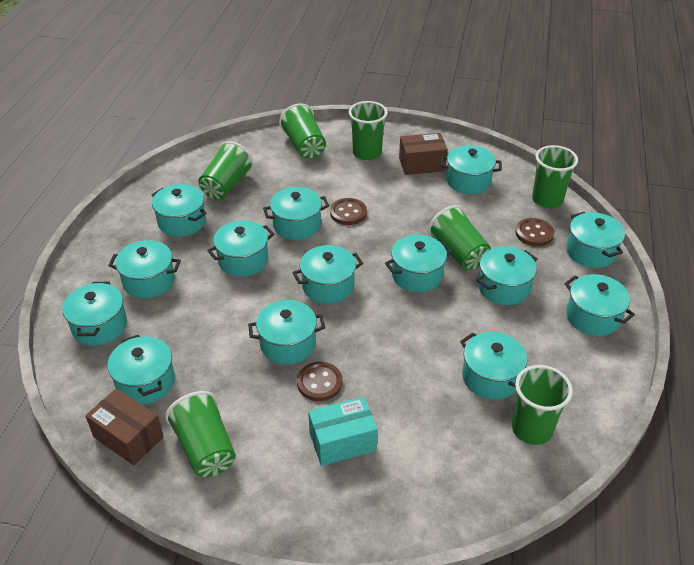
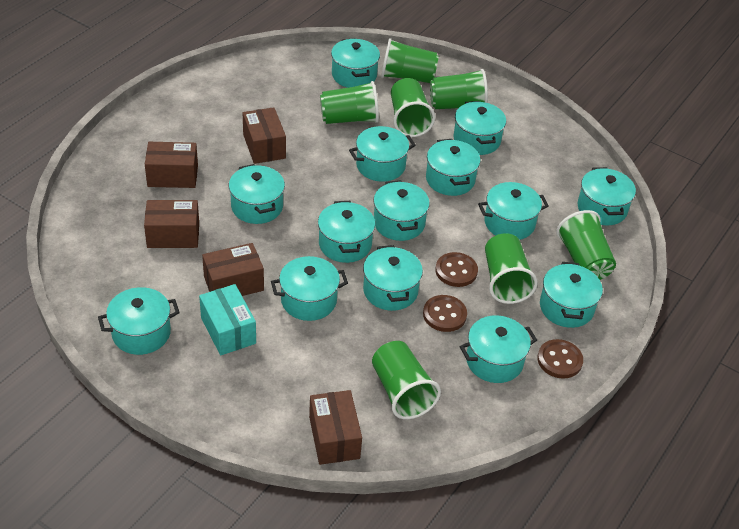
brown box: 2 -> 5

